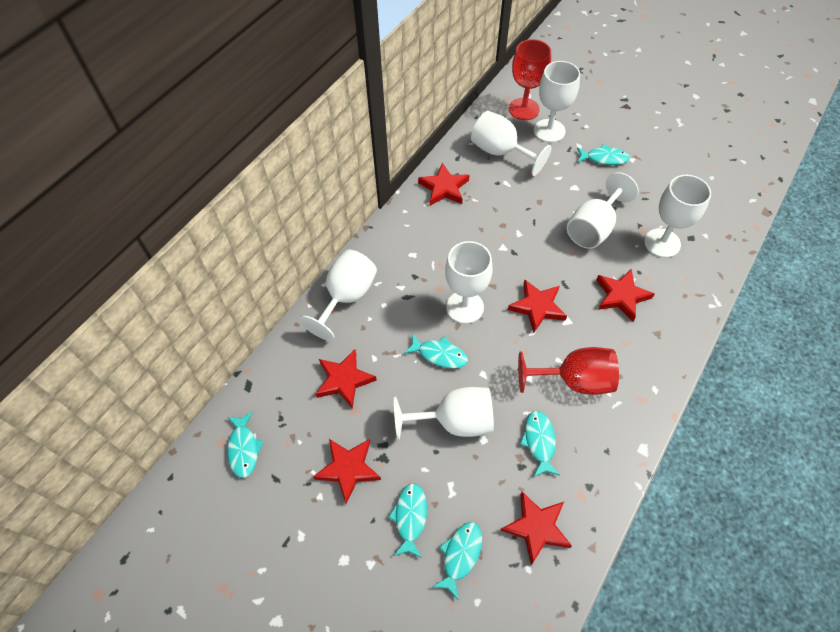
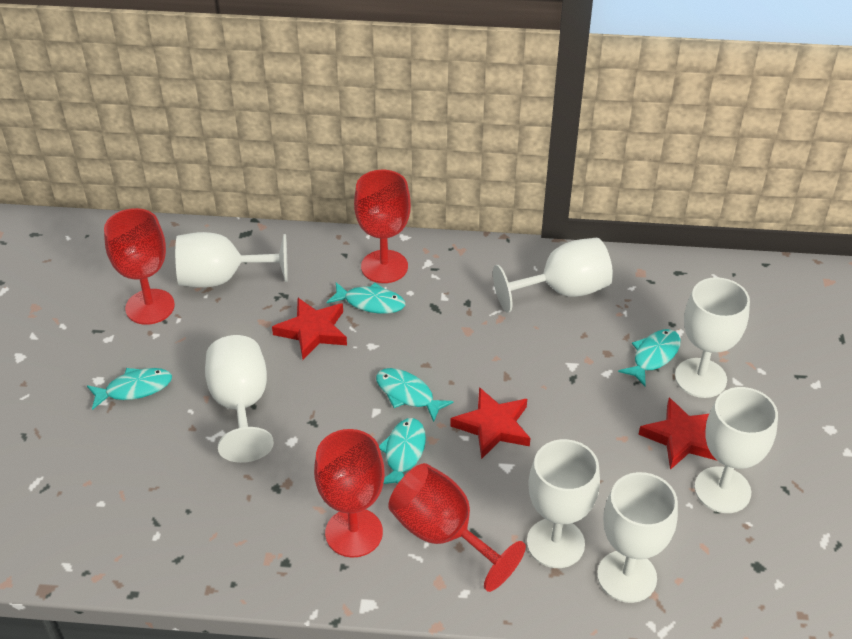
red goblet: 2 -> 4
red star: 6 -> 3
turquoise fish: 6 -> 5

